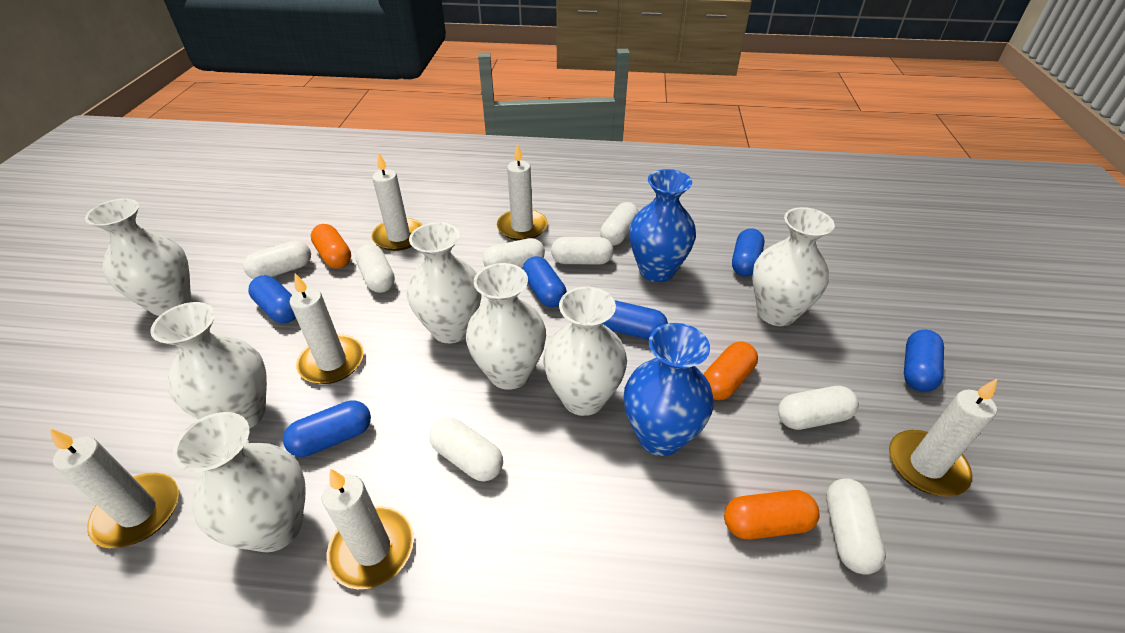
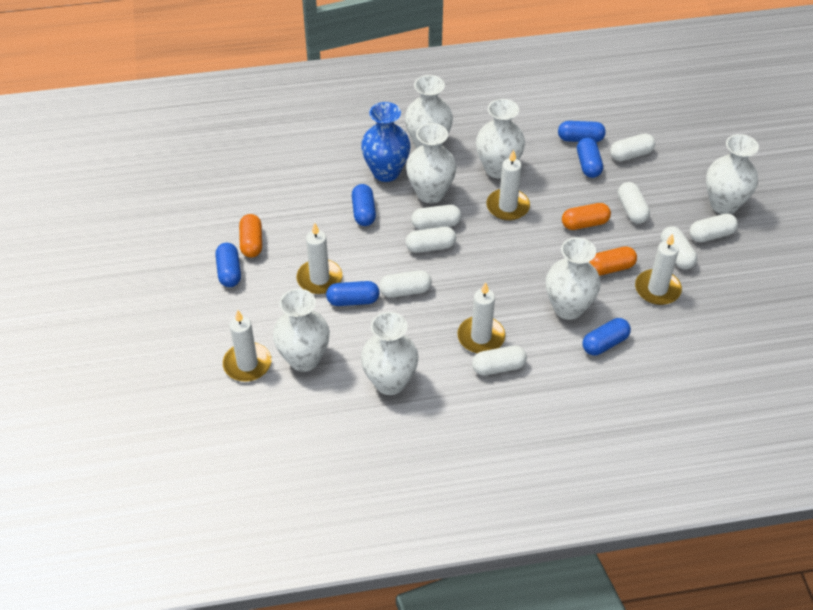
blue vase: 2 -> 1
white candle: 6 -> 5

